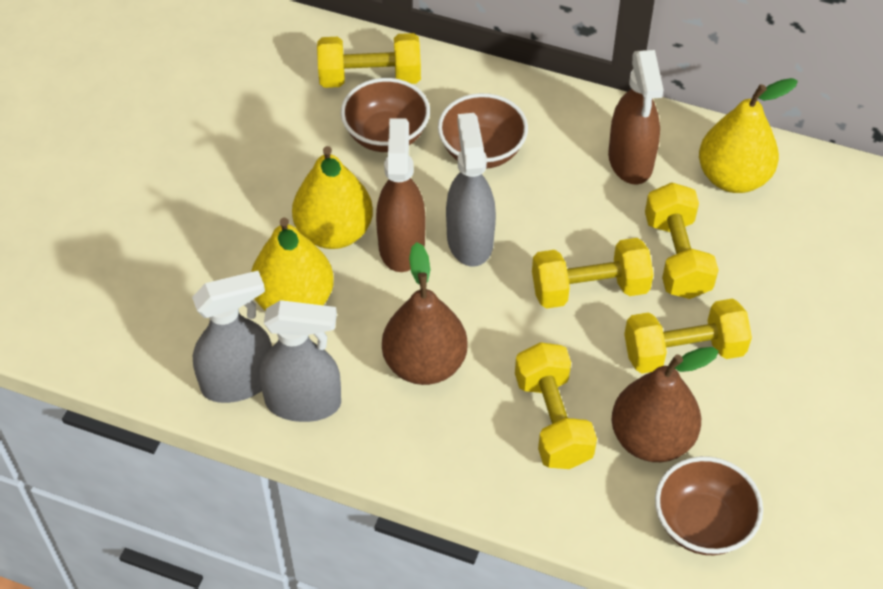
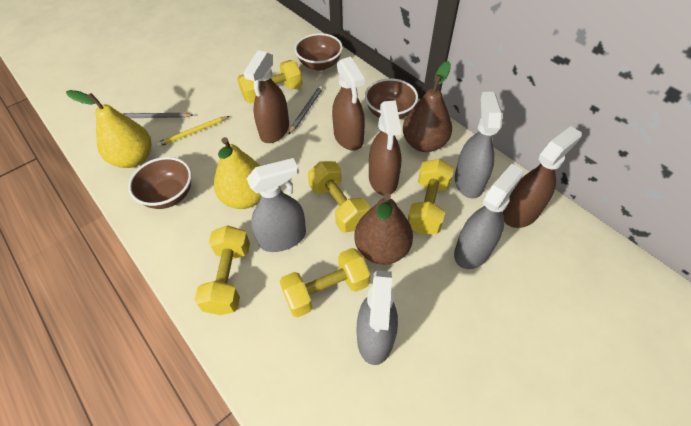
brown spray bottle: 2 -> 4
grey pencil: 0 -> 2
grey spray bottle: 3 -> 4
yellow pear: 3 -> 2
yellow pencil: 0 -> 1

